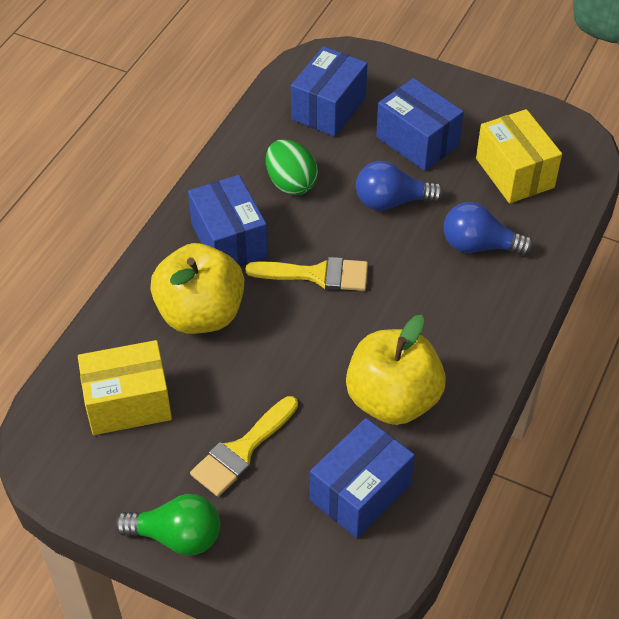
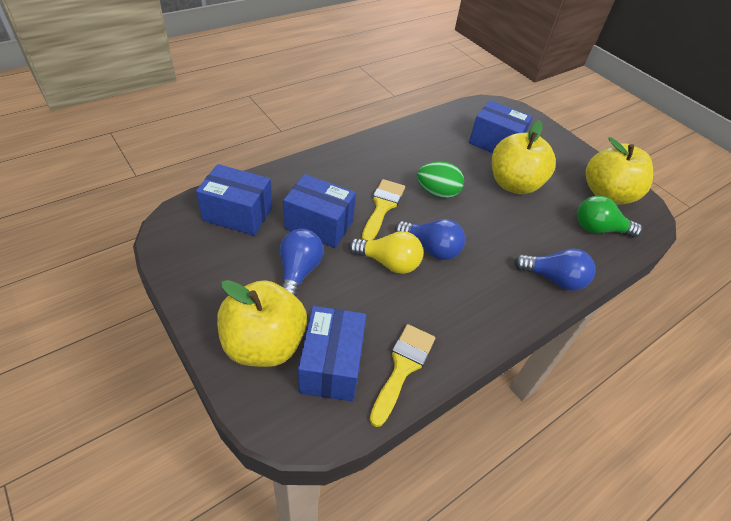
blue light bulb: 2 -> 3
yellow apple: 2 -> 3
yellow box: 2 -> 0
yellow light bulb: 0 -> 1

